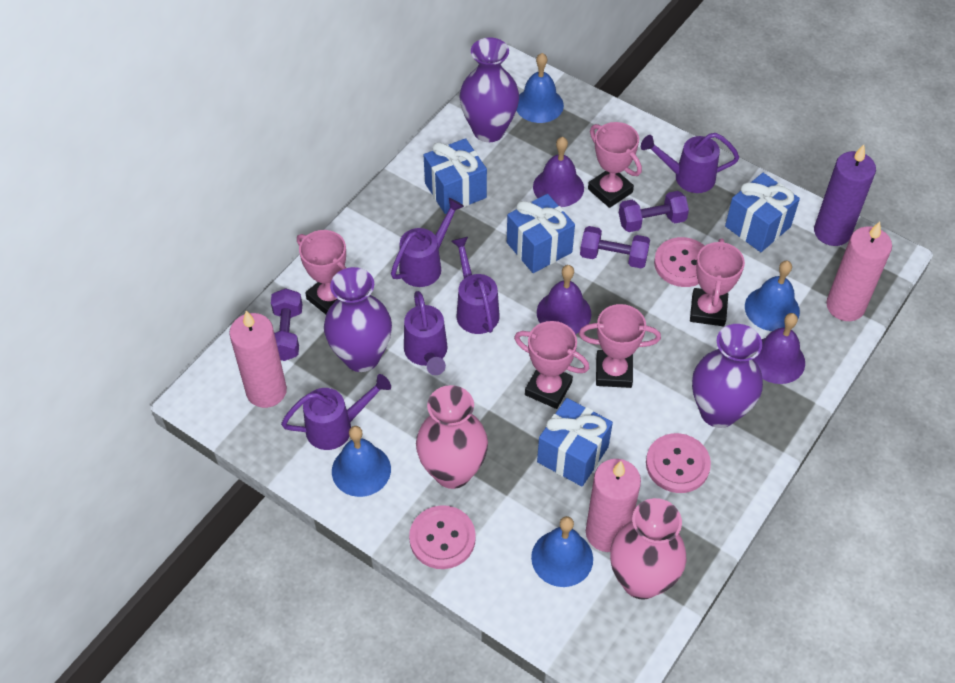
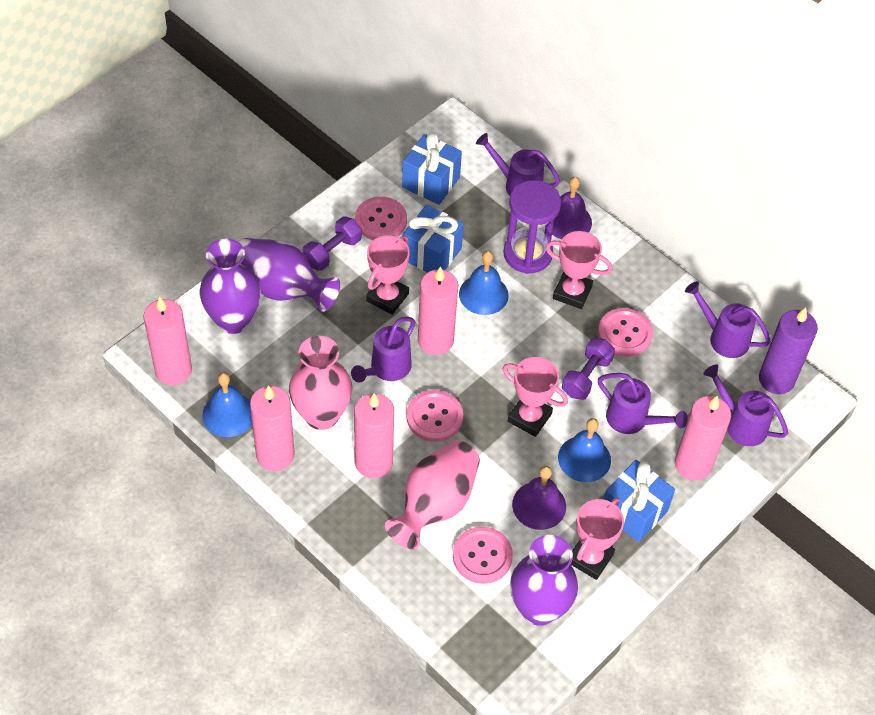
blue bell: 4 -> 3
blue gift: 4 -> 3
pink button: 3 -> 4
pink candle: 3 -> 5
pink trophy: 5 -> 4
purple bell: 3 -> 2
purple dumbbell: 3 -> 2
purple hourglass: 0 -> 1

